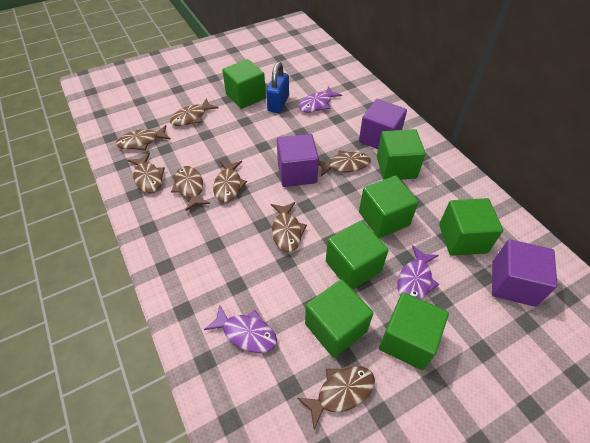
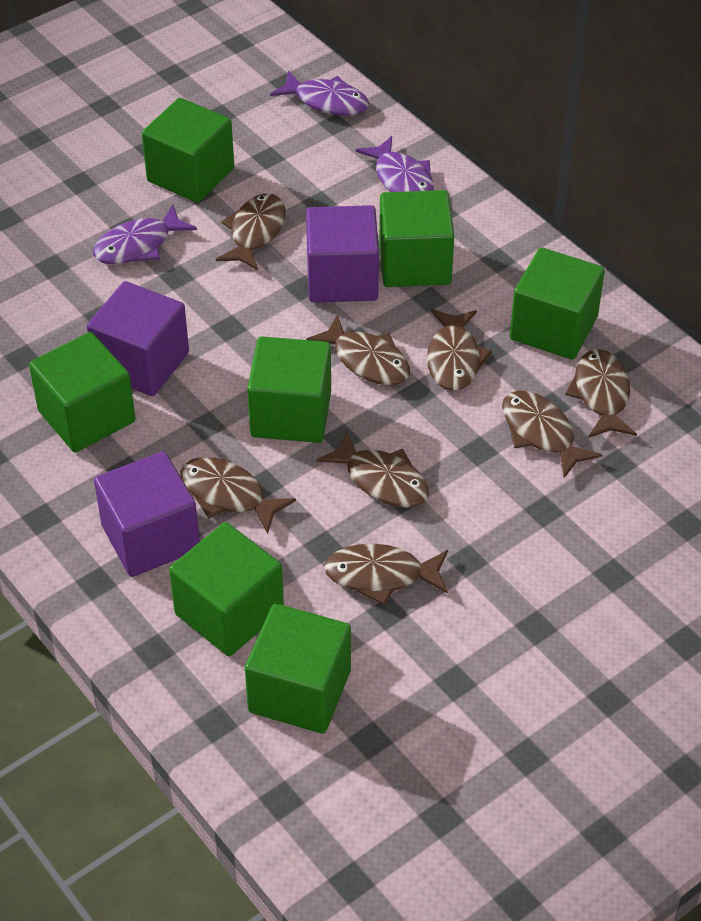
blue padlock: 1 -> 0

